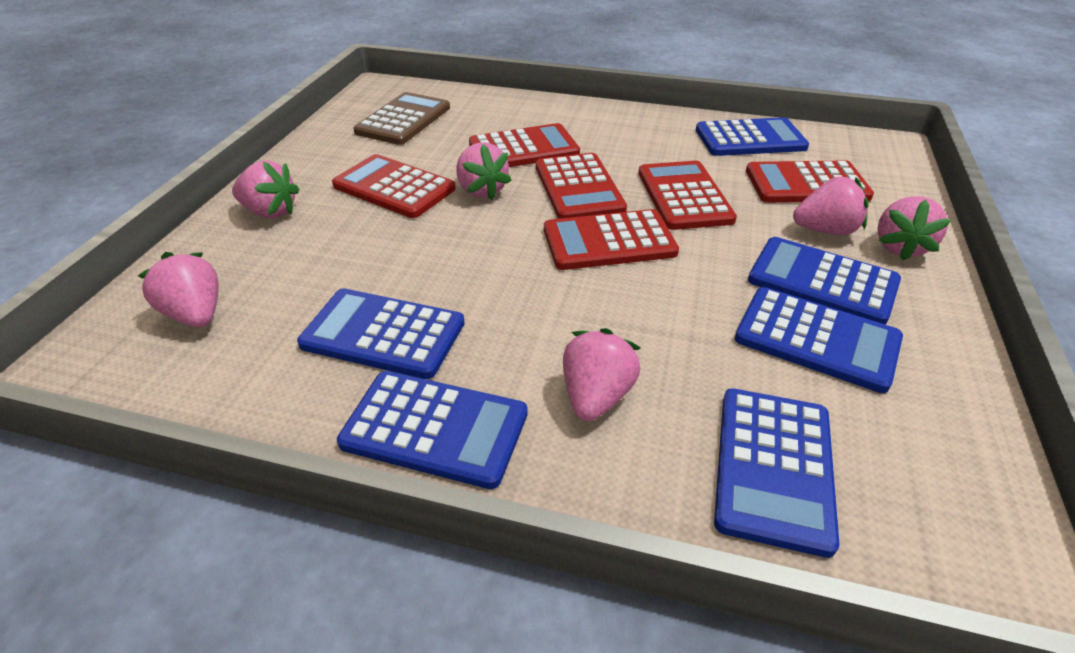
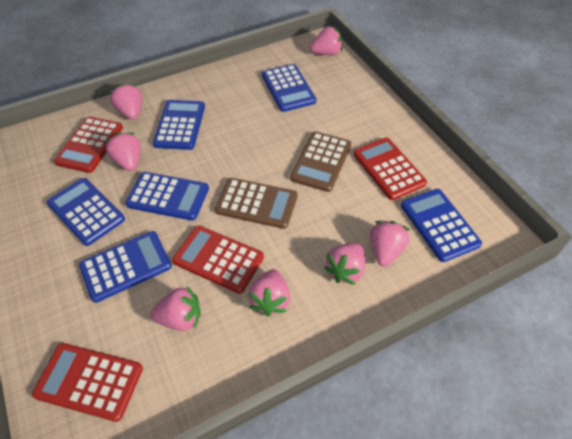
brown calculator: 1 -> 2
pink strawberry: 6 -> 7
red calculator: 6 -> 4

